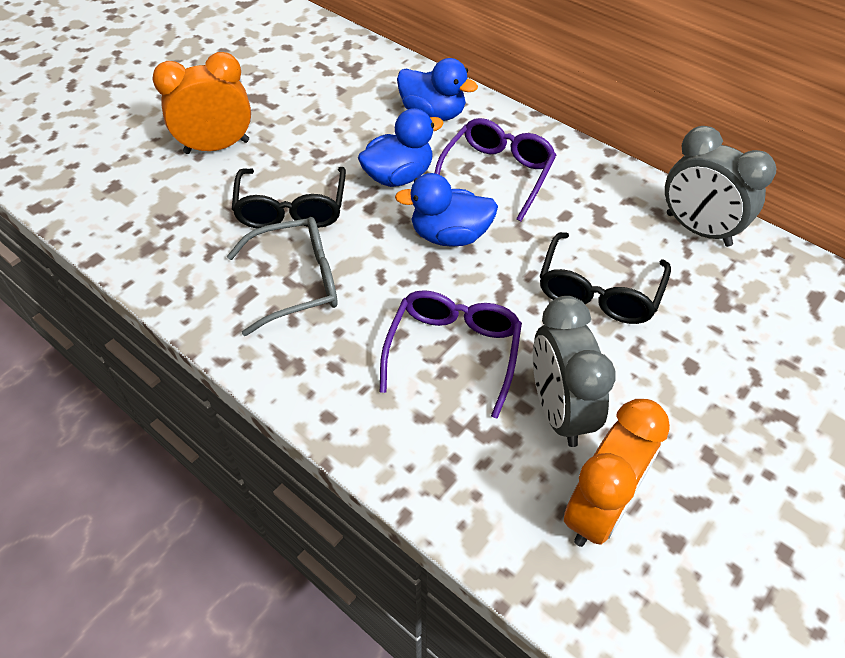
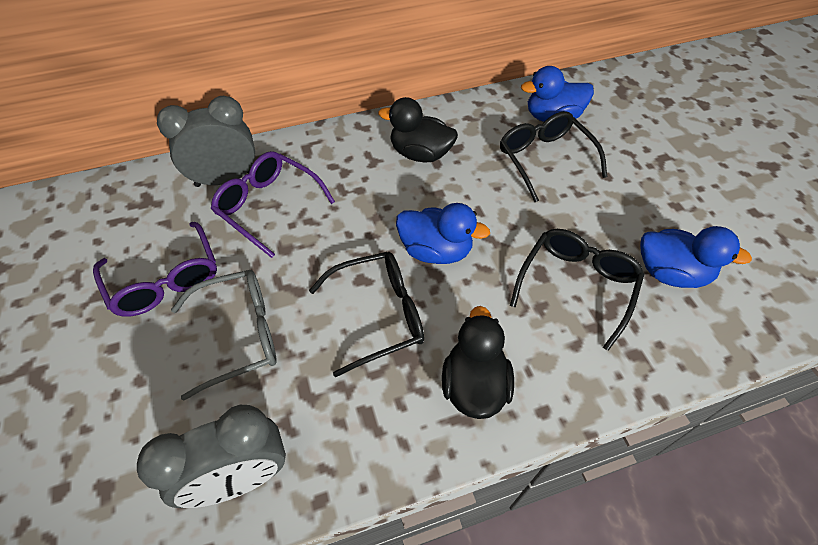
black duck: 0 -> 2
black glasses: 2 -> 3
orange clock: 2 -> 0

